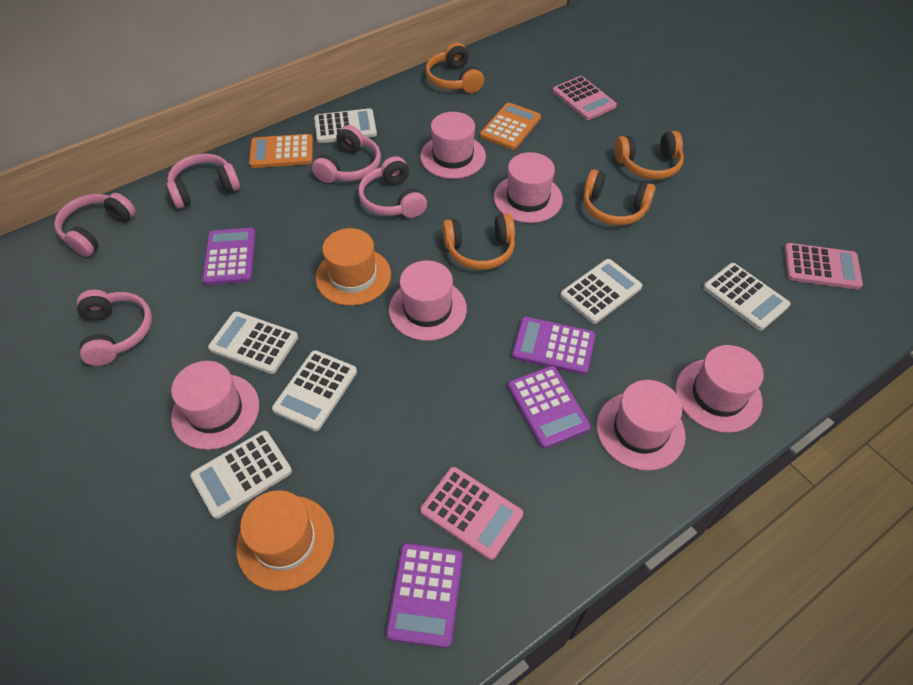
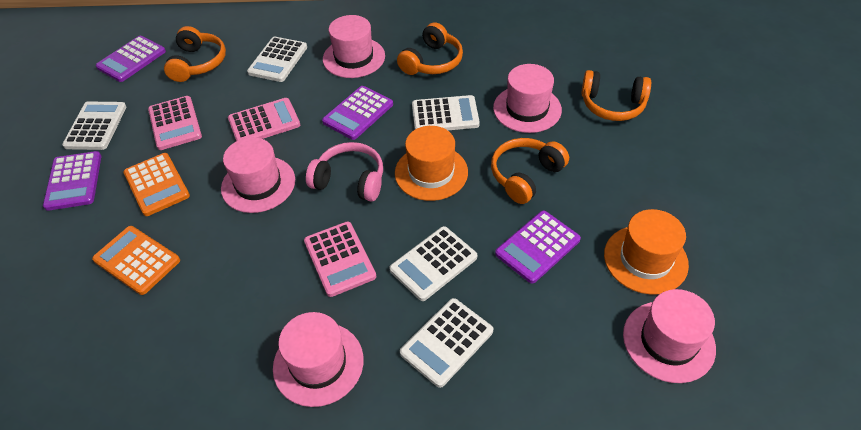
pink hat: 6 -> 5
pink headphones: 5 -> 1
white calculator: 6 -> 5

